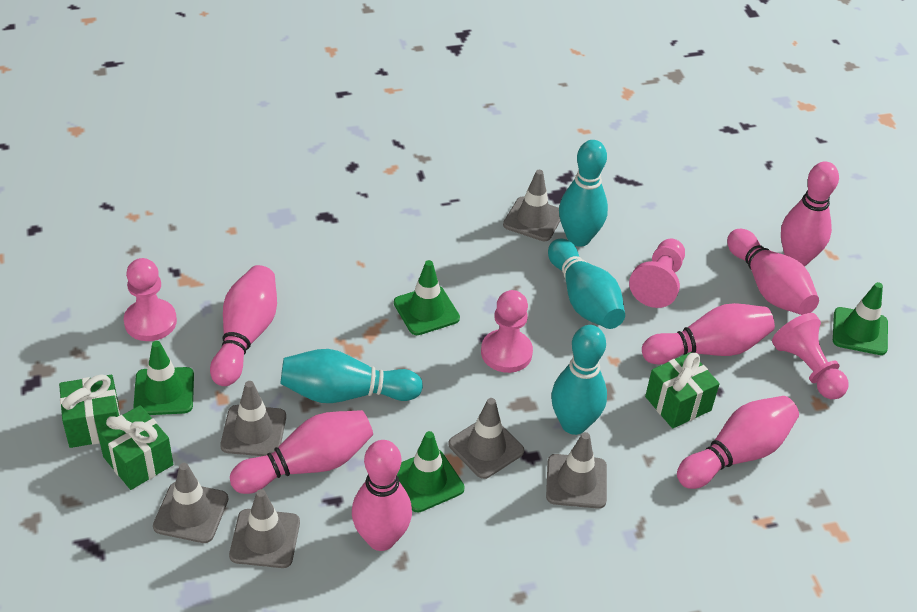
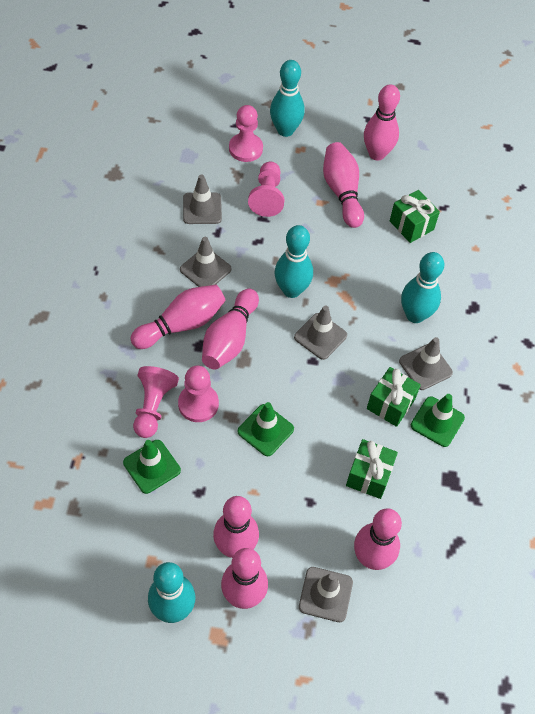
green traffic cone: 4 -> 3
grey traffic cone: 6 -> 5

